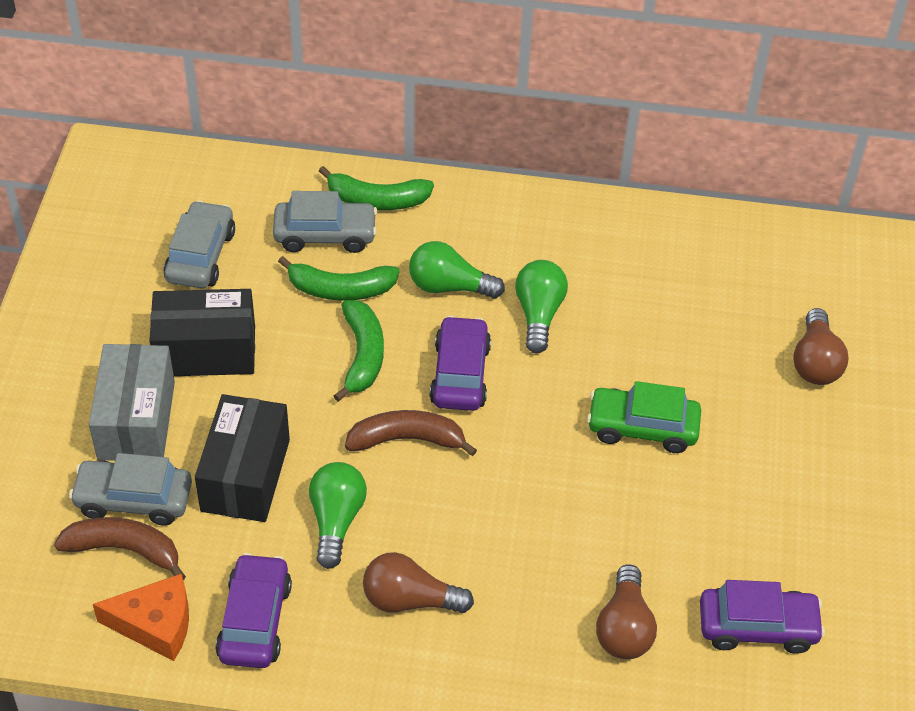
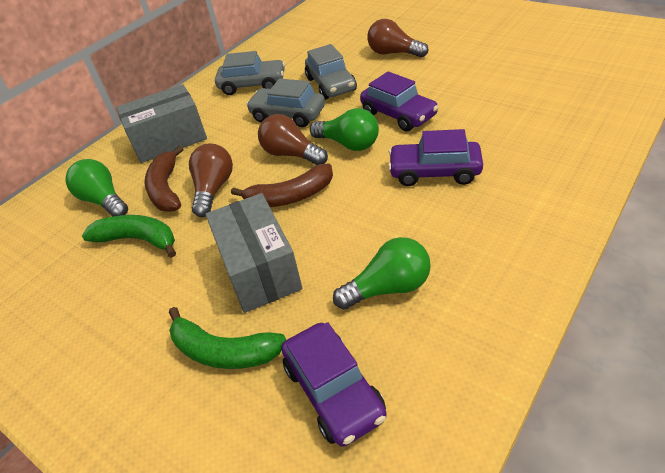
black box: 2 -> 0
green banana: 3 -> 2
green car: 1 -> 0
grey box: 1 -> 2
orange cheese: 1 -> 0

